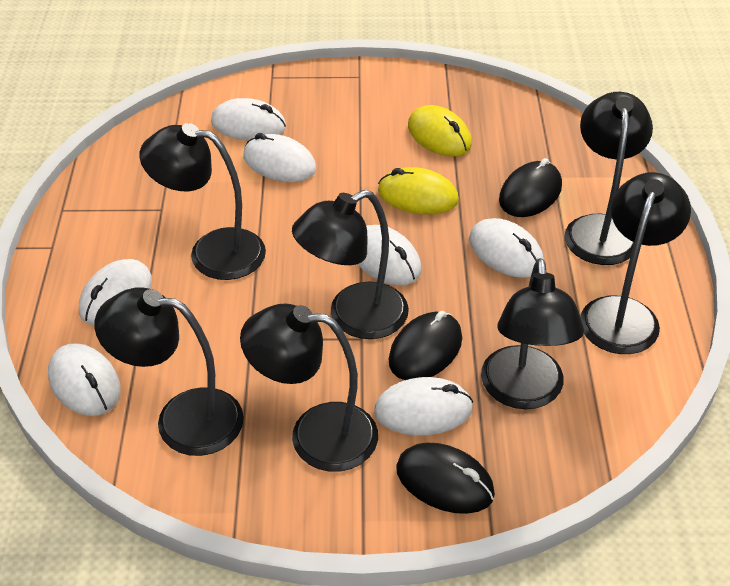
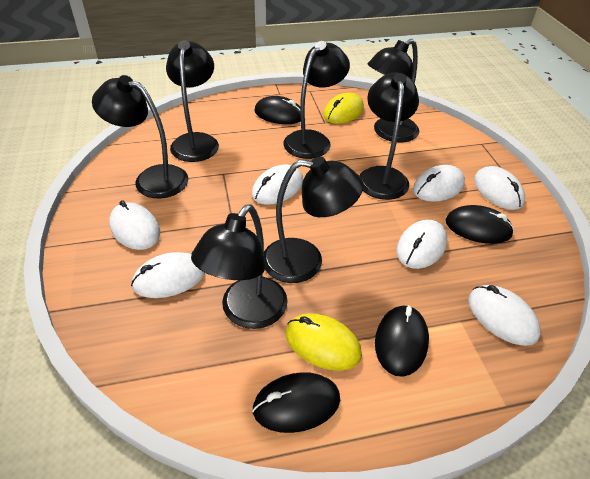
black mouse: 3 -> 4

